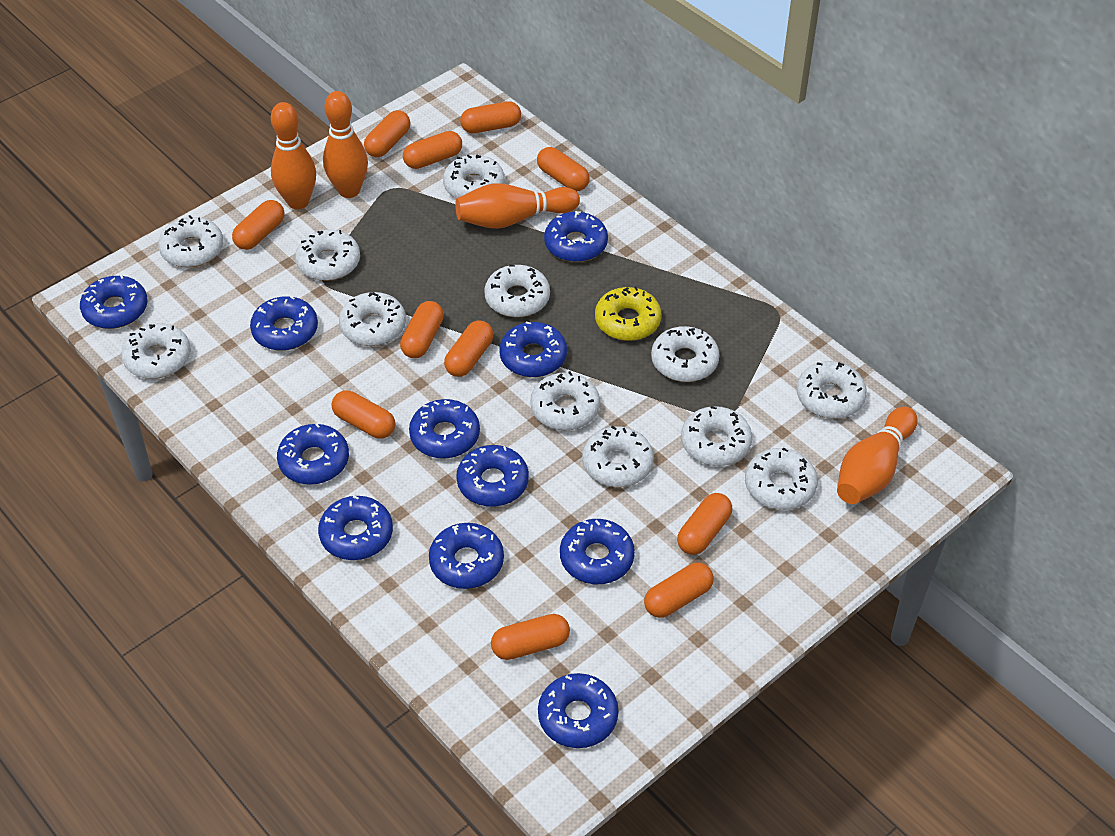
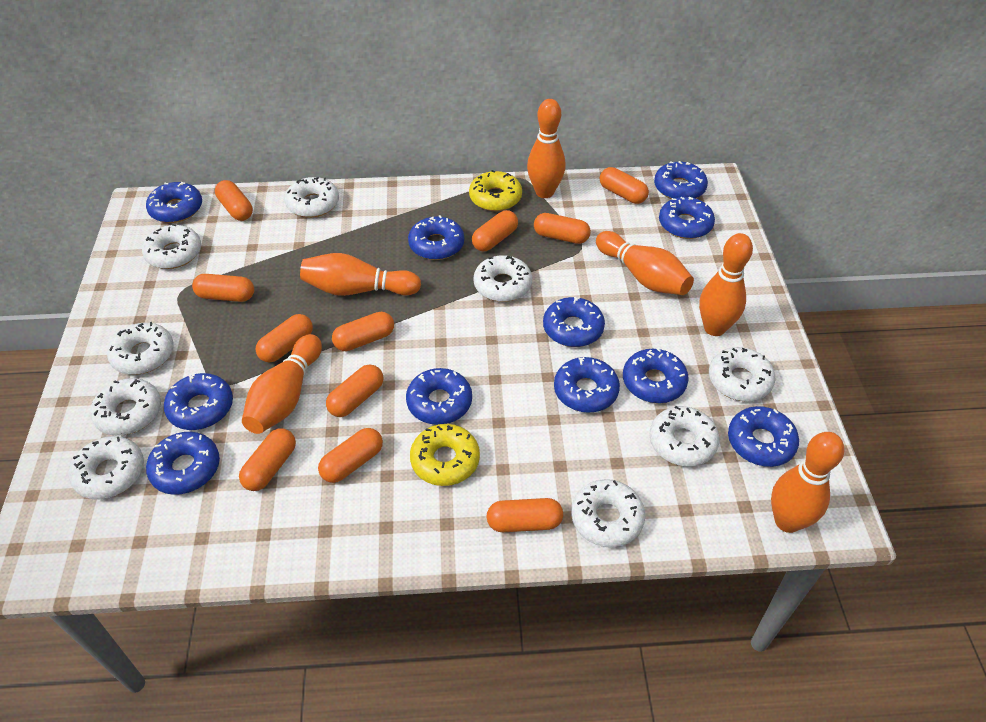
orange bowling pin: 4 -> 6
white donut: 12 -> 9
yellow donut: 1 -> 2

